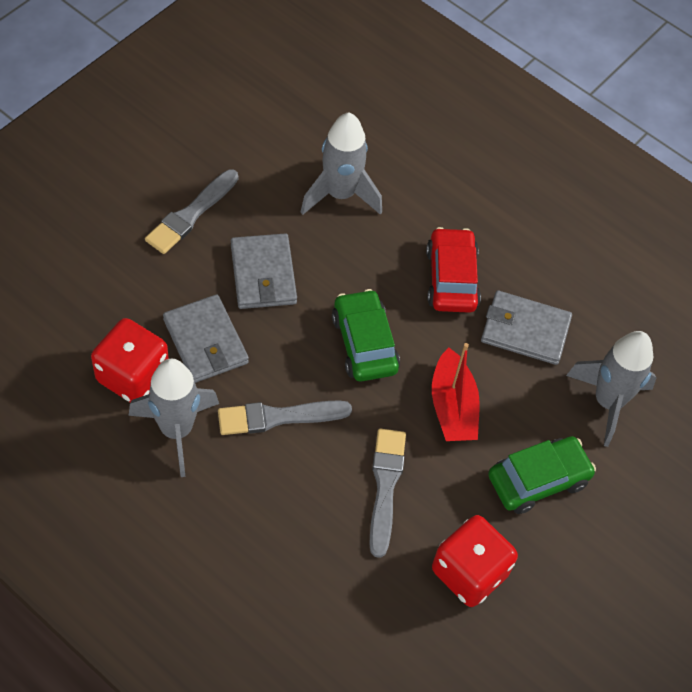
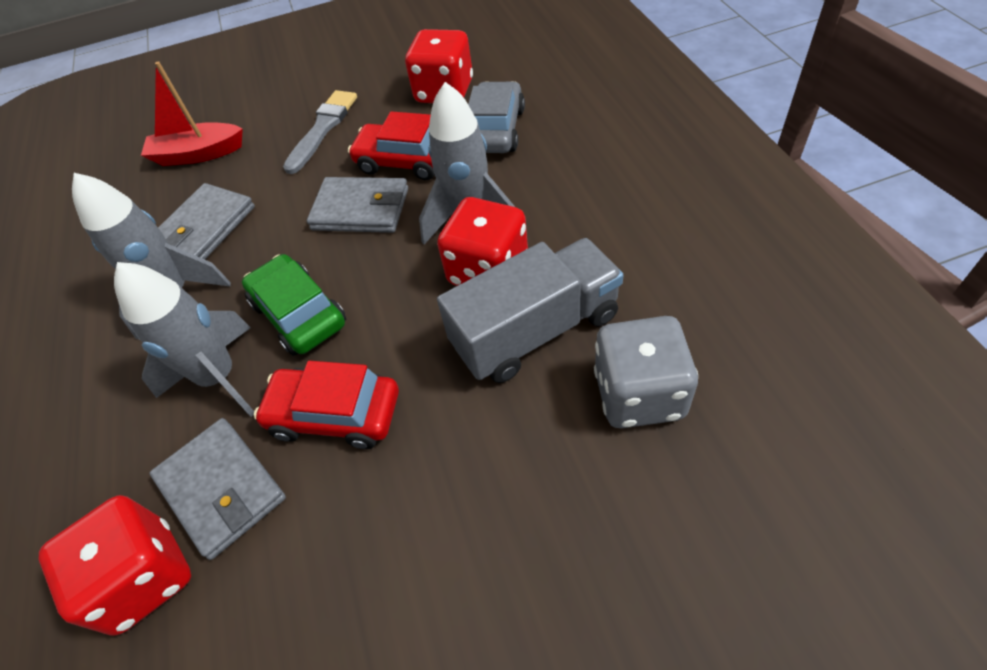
green car: 2 -> 1
grey brush: 3 -> 1
grey car: 0 -> 1
grey dice: 0 -> 1
grey truck: 0 -> 1
red car: 1 -> 2
red dice: 2 -> 3

